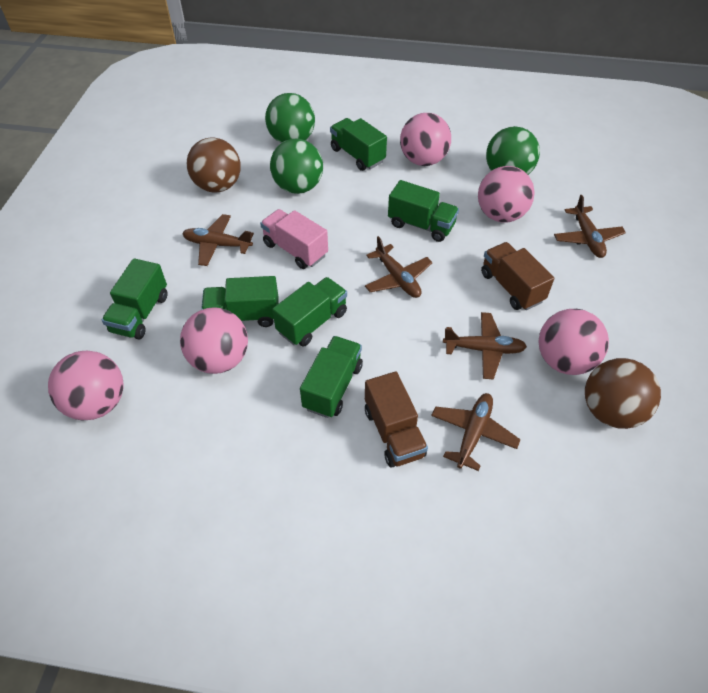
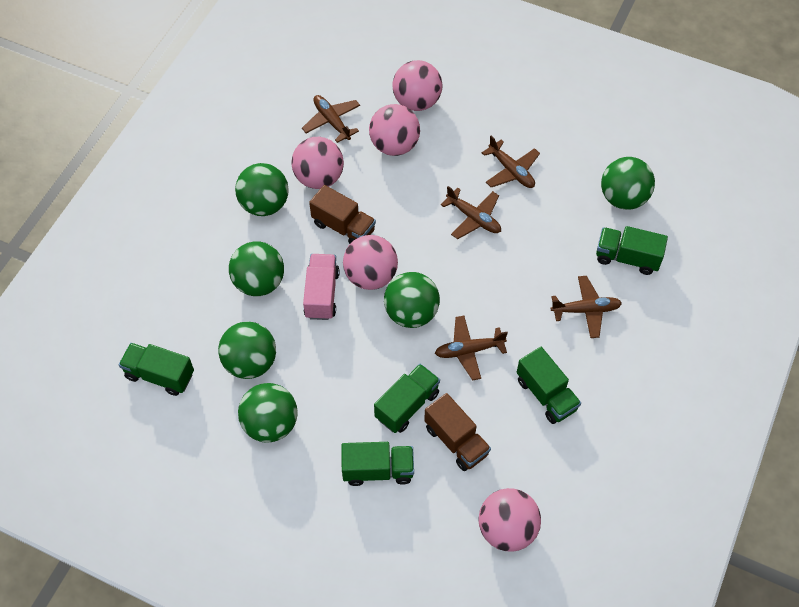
brown ball: 2 -> 0
green ball: 3 -> 6
green truck: 6 -> 5

